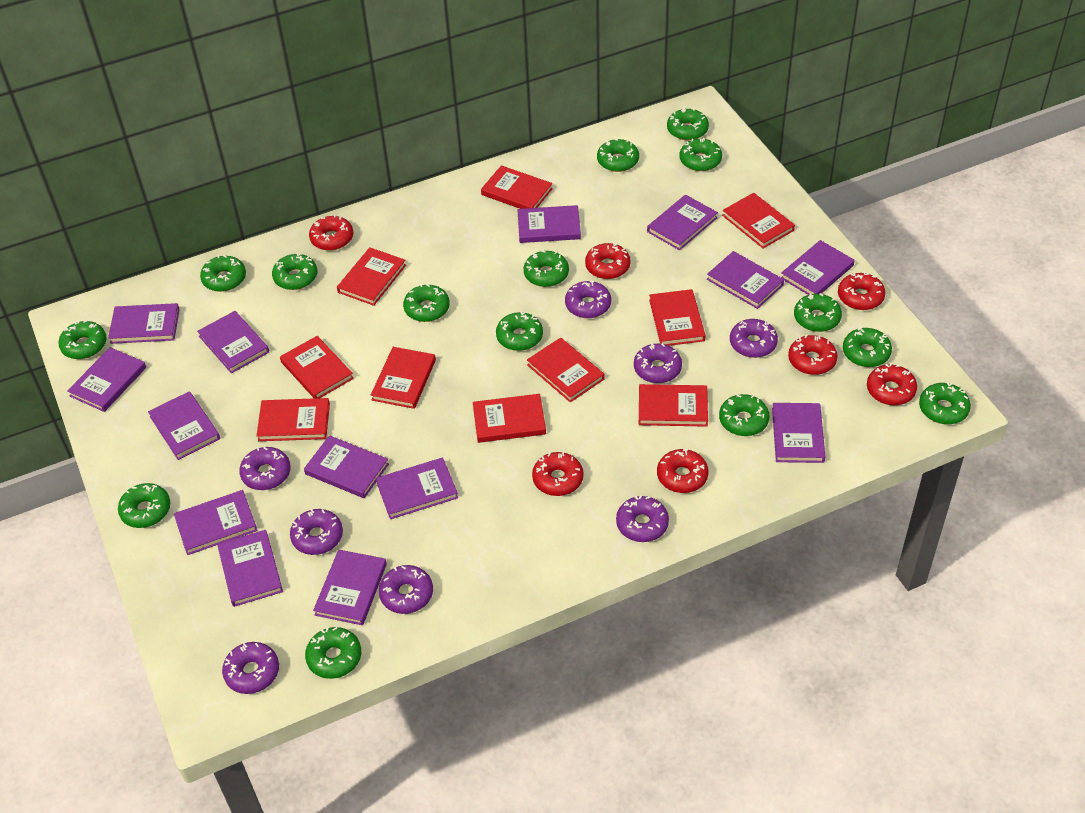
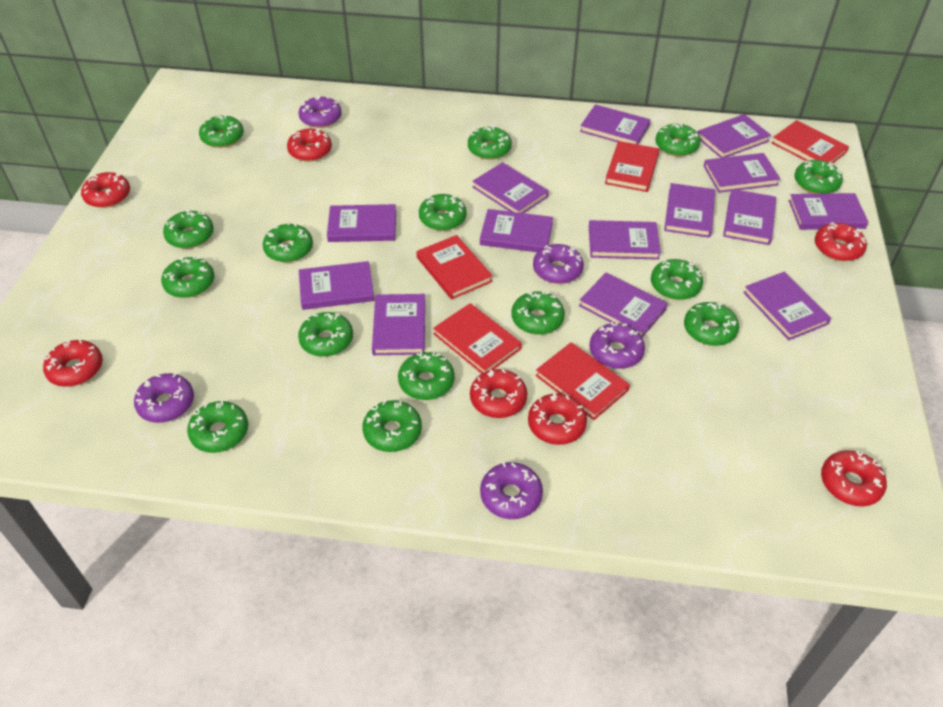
purple donut: 8 -> 5
red book: 10 -> 5

